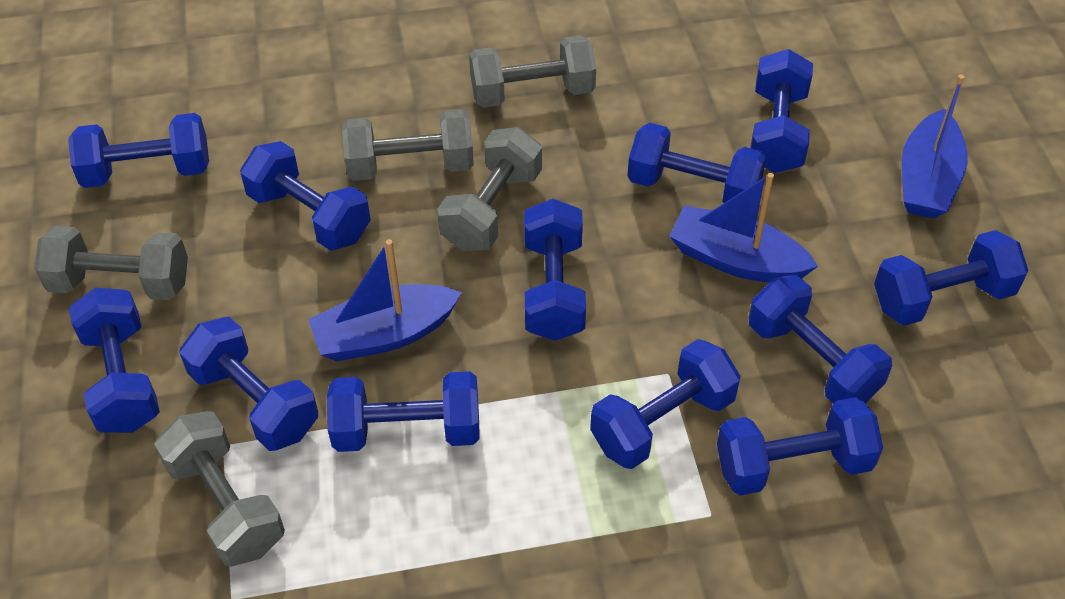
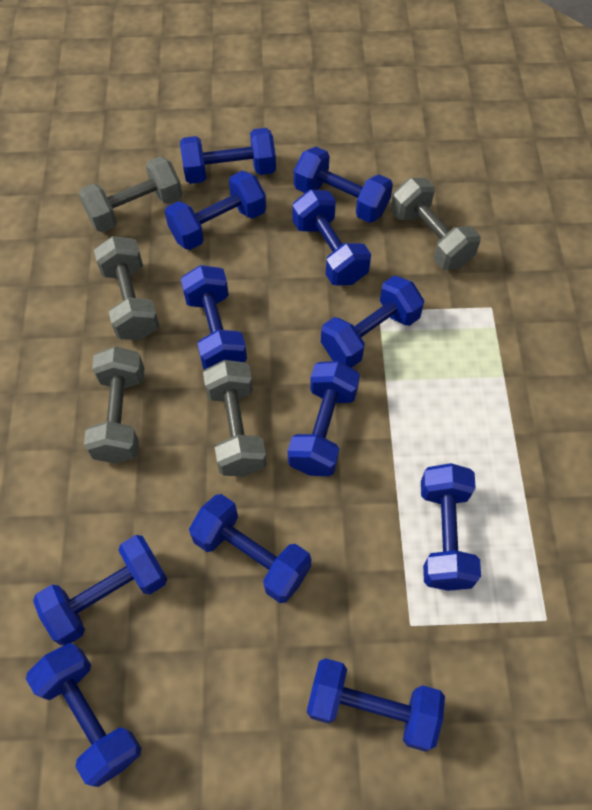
blue boat: 3 -> 0

